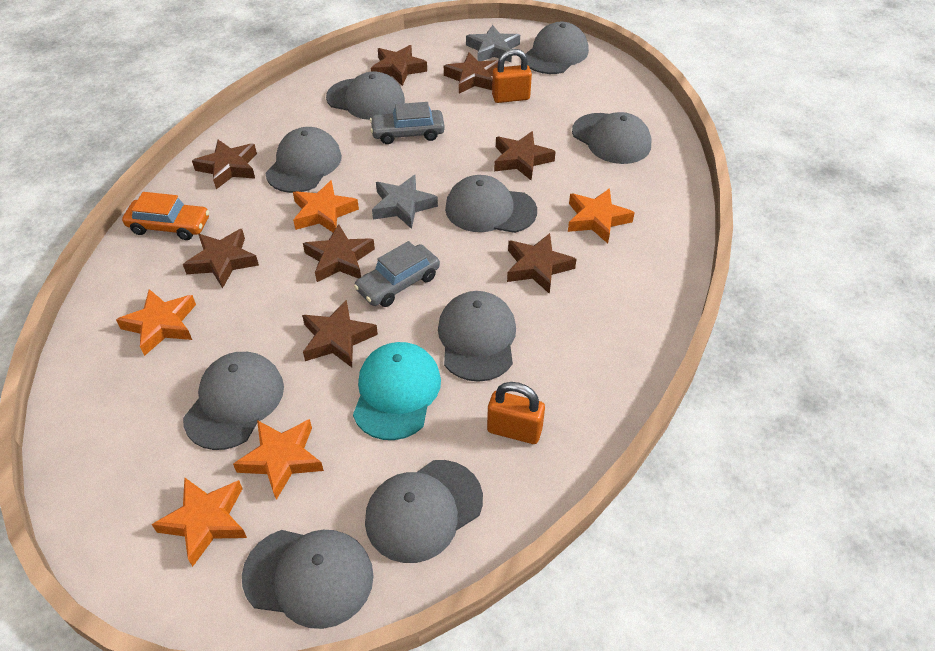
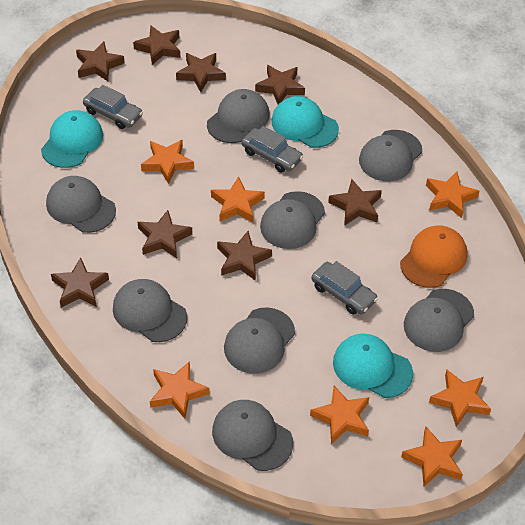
grey cap: 9 -> 8
grey car: 2 -> 3
grey star: 2 -> 0
orange cap: 0 -> 1
orange car: 1 -> 0
orange padlock: 2 -> 0
orange star: 5 -> 7
turquoise cap: 1 -> 3

